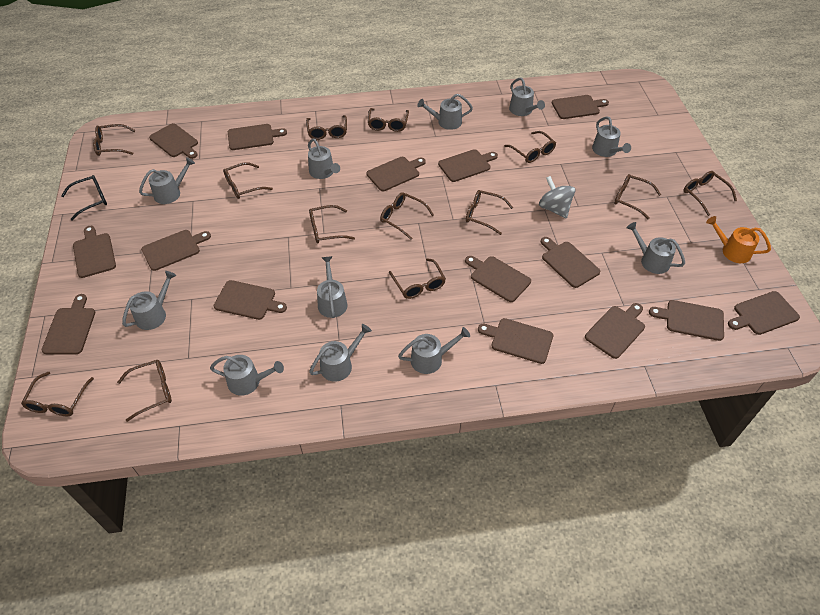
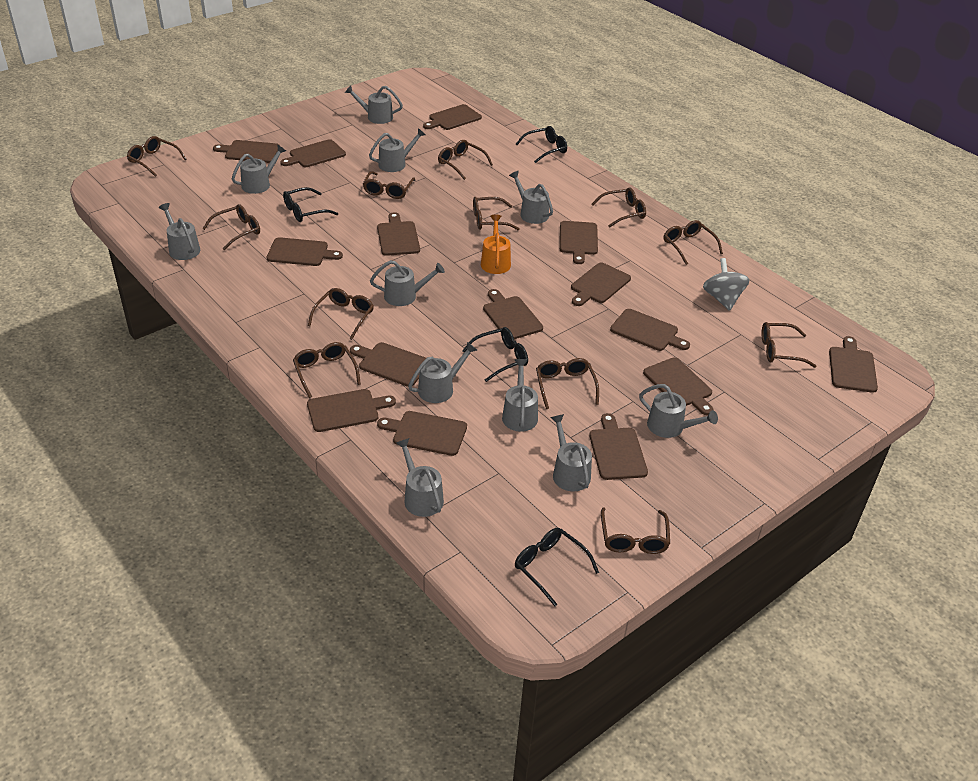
black glasses: 1 -> 4
brown glasses: 13 -> 12

